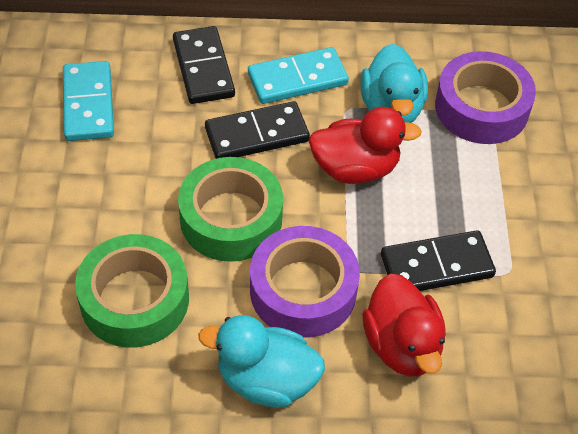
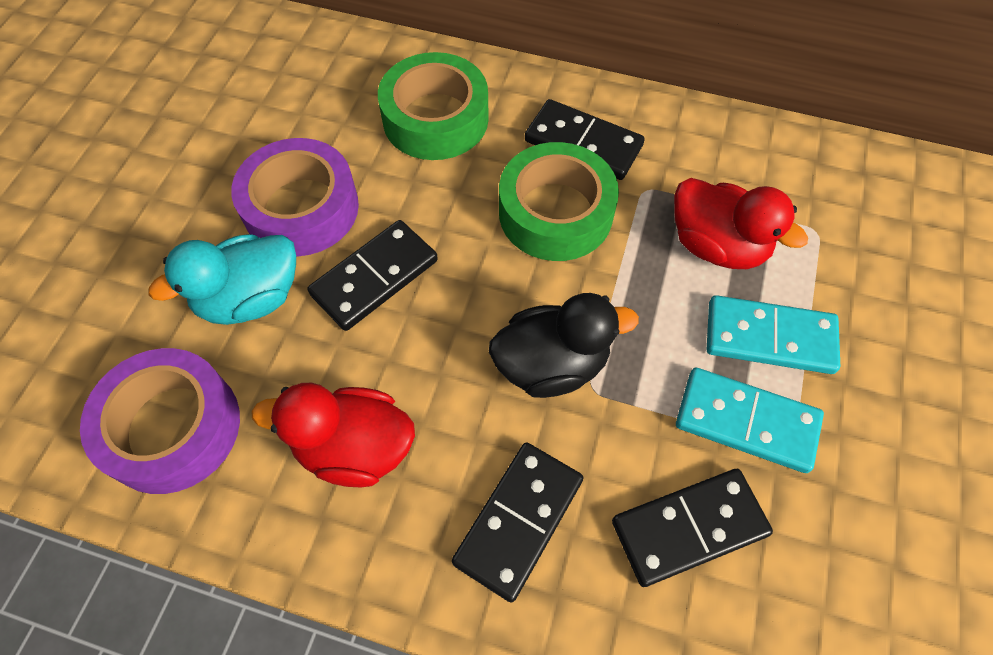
black domino: 3 -> 4
black duck: 0 -> 1
turquoise duck: 2 -> 1

